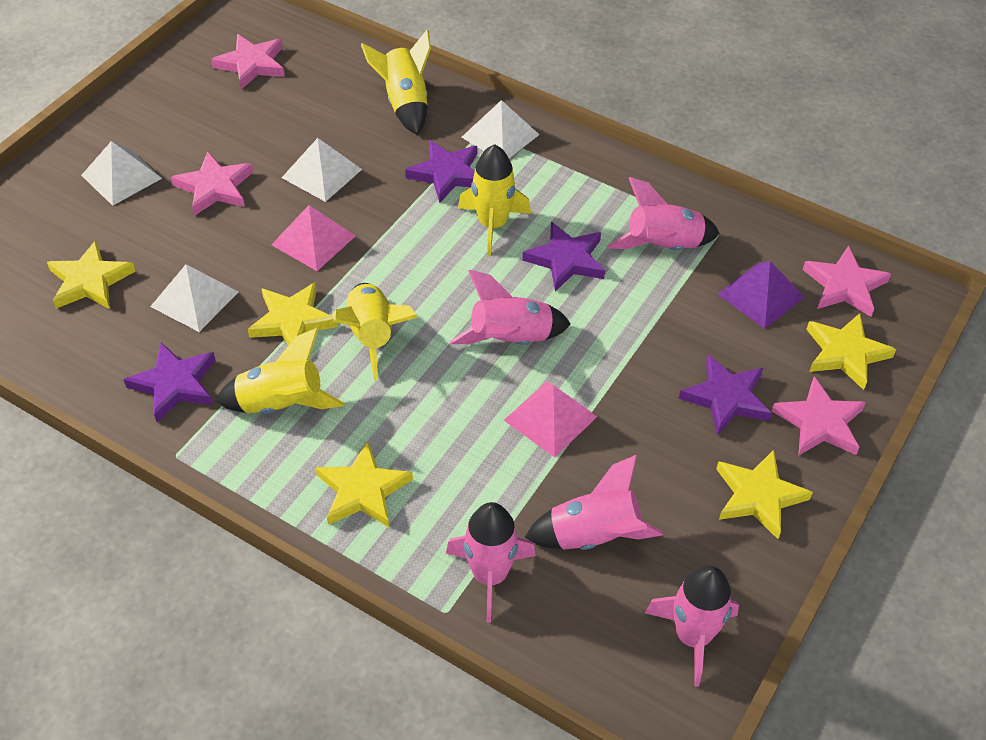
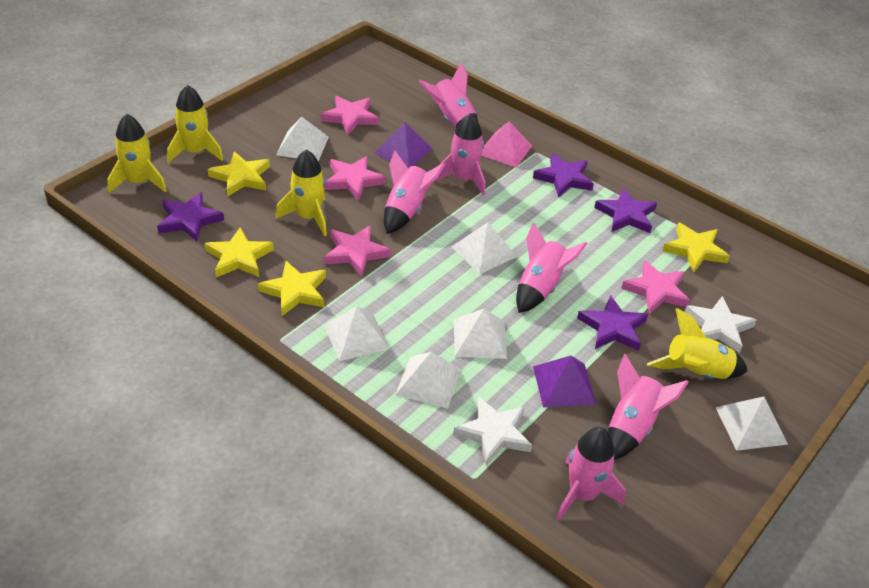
pink pyramid: 2 -> 1
pink rocket: 5 -> 6
purple pyramid: 1 -> 2
white pyramid: 4 -> 6
white star: 0 -> 2
yellow star: 5 -> 4

